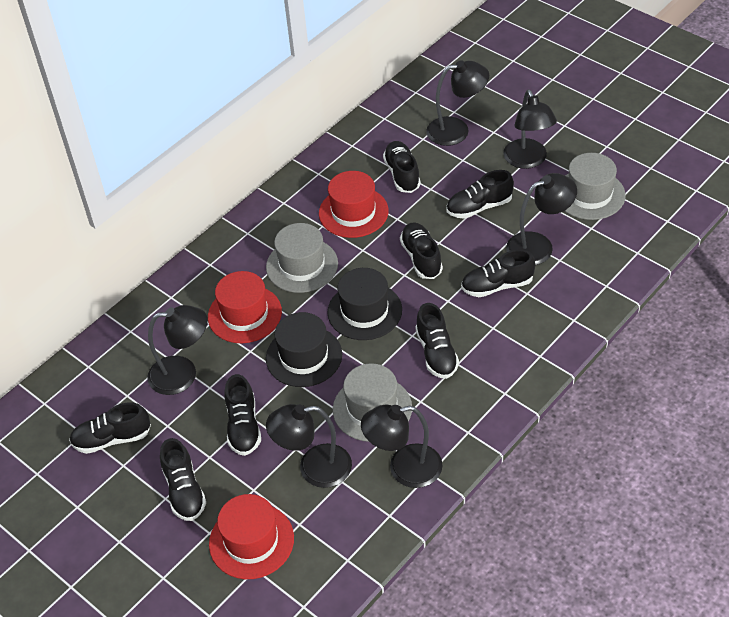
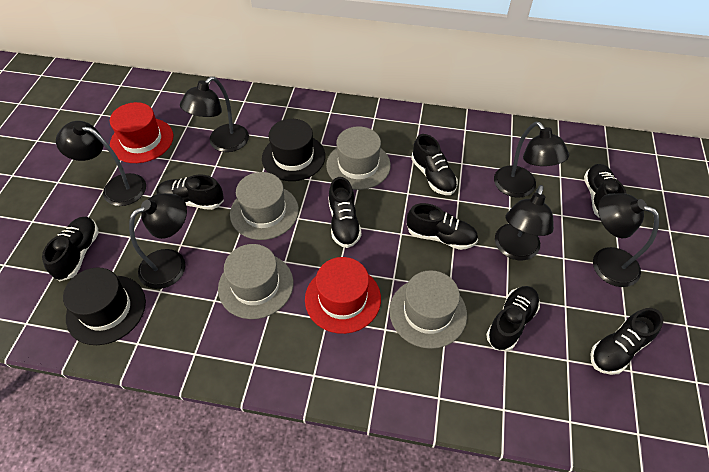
grey hat: 3 -> 4
red hat: 3 -> 2

